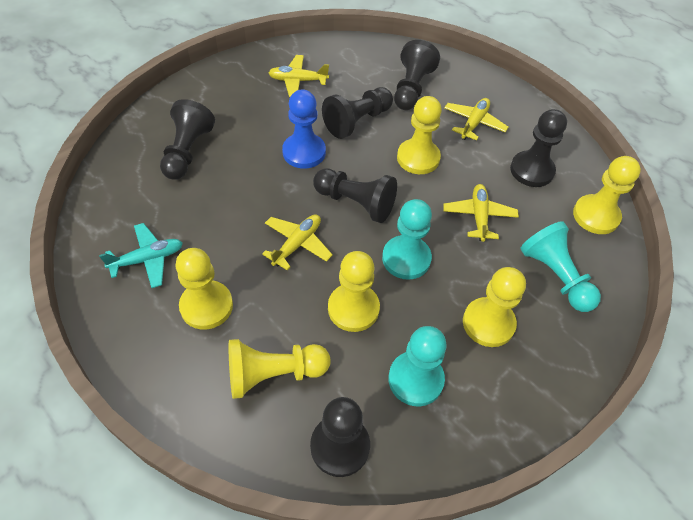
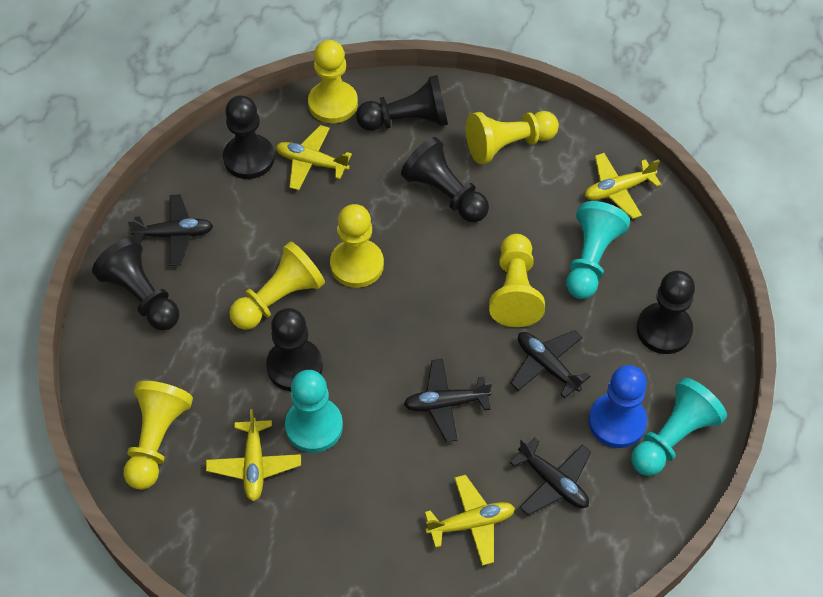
black plane: 0 -> 4
turquoise plane: 1 -> 0

